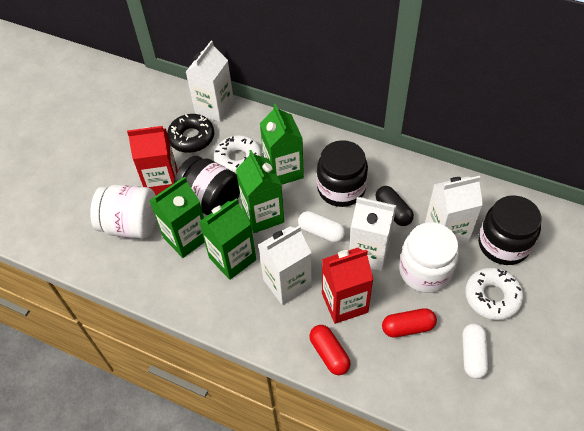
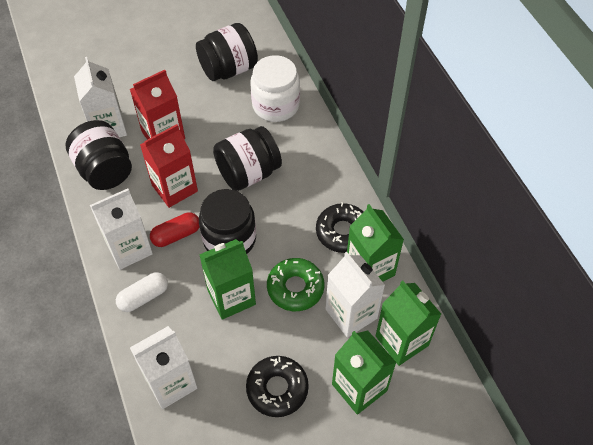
black capsule: 1 -> 0
black donut: 1 -> 2
black jar: 3 -> 4
green donut: 0 -> 1
red capsule: 2 -> 1
white capsule: 2 -> 1
white donut: 2 -> 0
white jar: 2 -> 1

